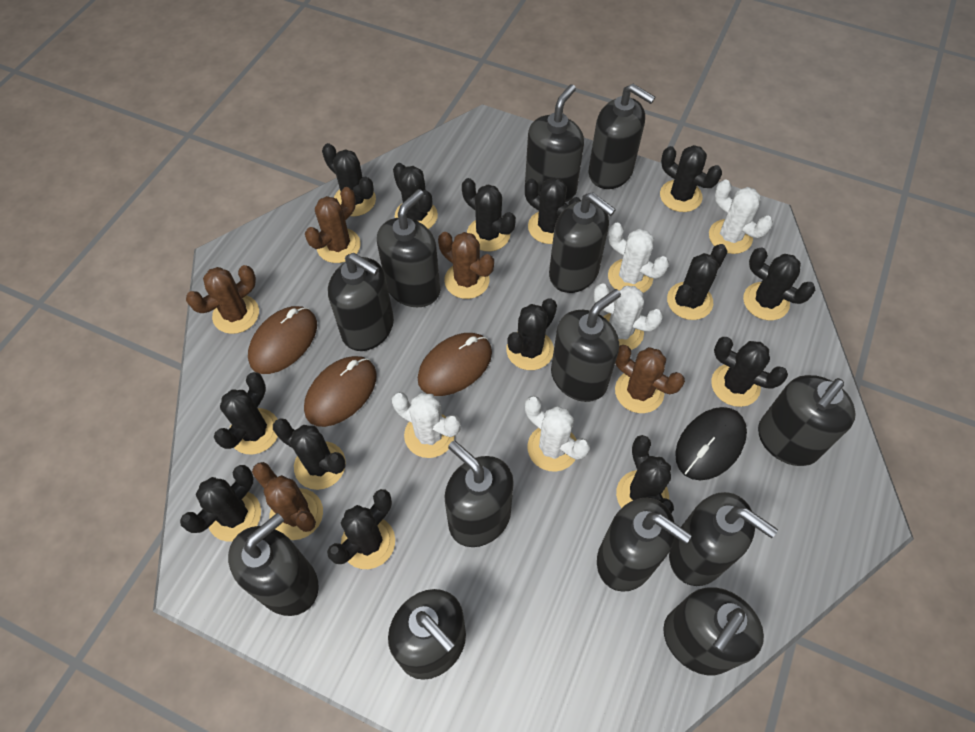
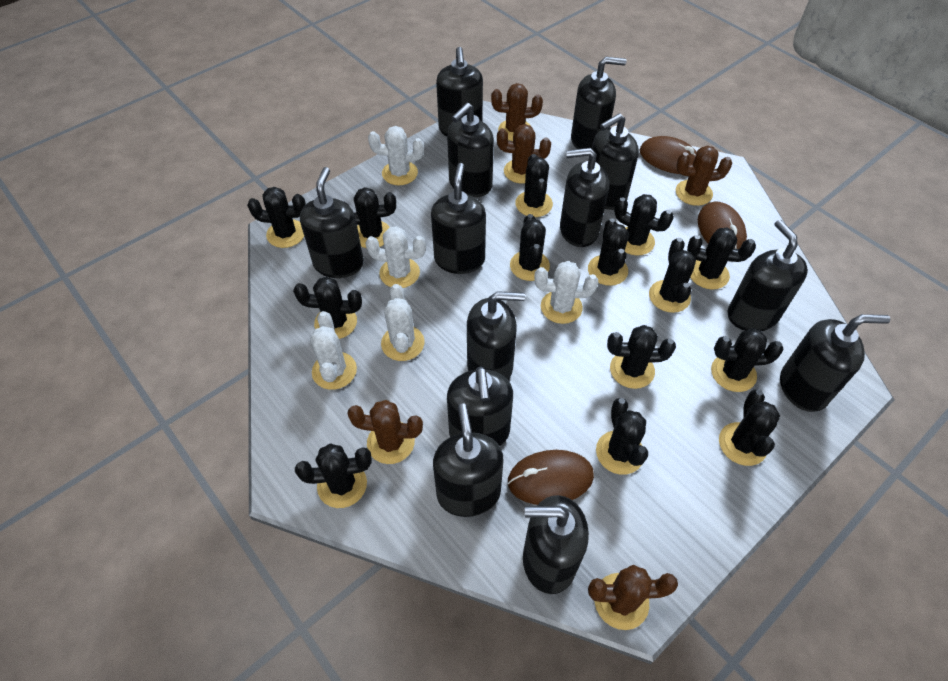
black mouse: 1 -> 0

